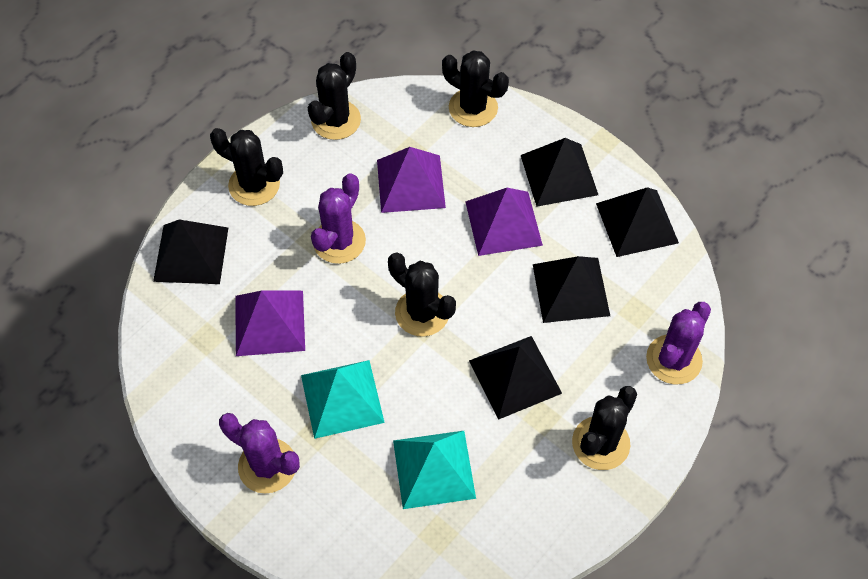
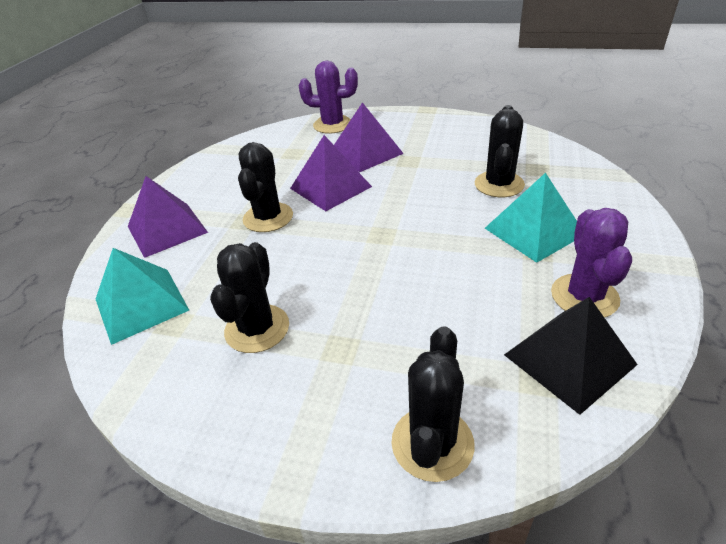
black cactus: 5 -> 4
black pyramid: 5 -> 1
purple cactus: 3 -> 2

